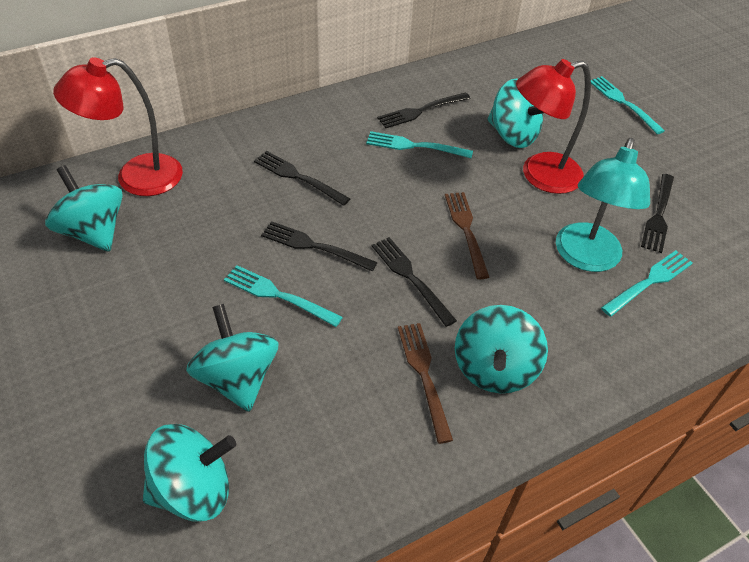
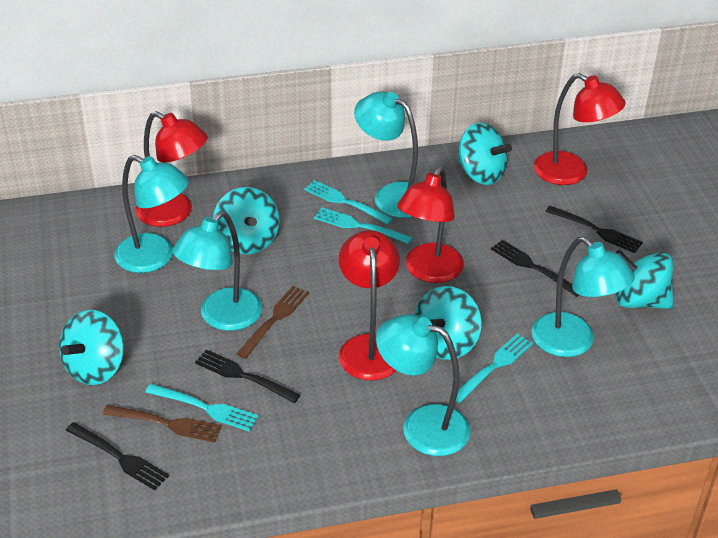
black fork: 5 -> 4
red lamp: 2 -> 4
turquoise lamp: 1 -> 5

